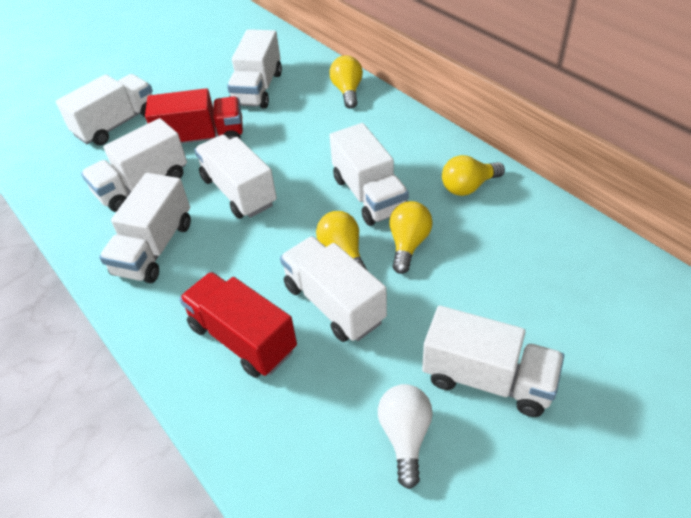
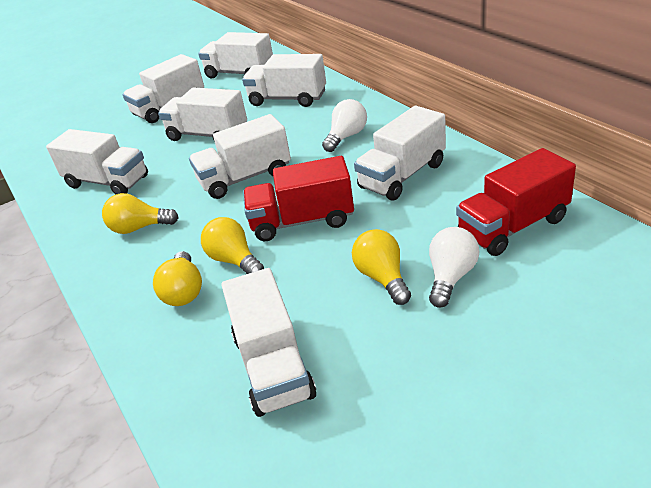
white light bulb: 1 -> 2

